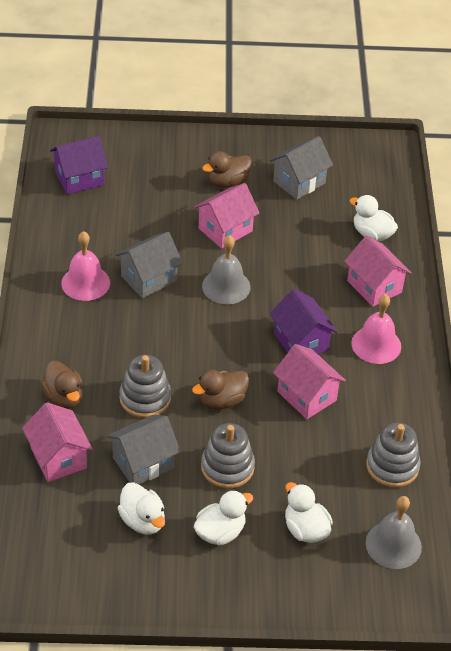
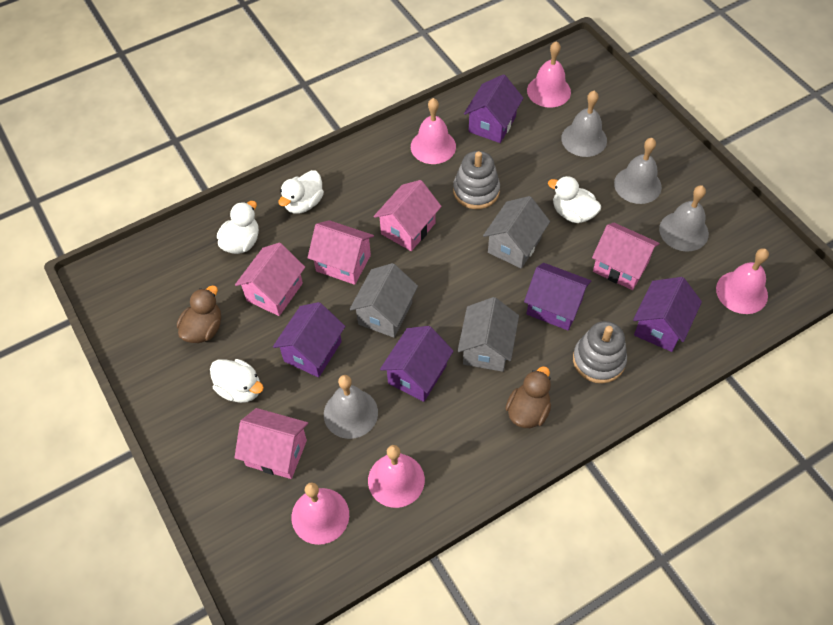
brown duck: 3 -> 2
grey bell: 2 -> 4
grey stacking toy: 3 -> 2
pink bell: 2 -> 5
pink house: 4 -> 5
purple house: 2 -> 5

